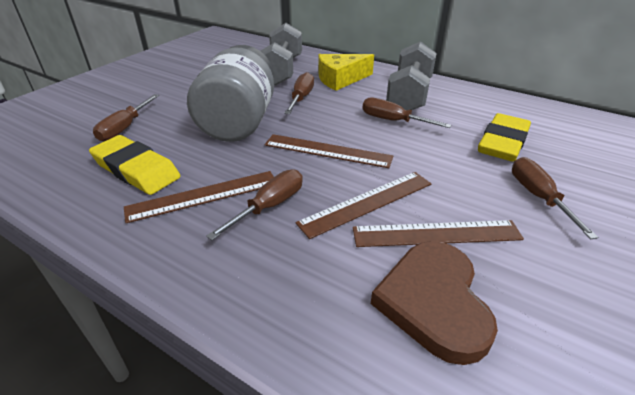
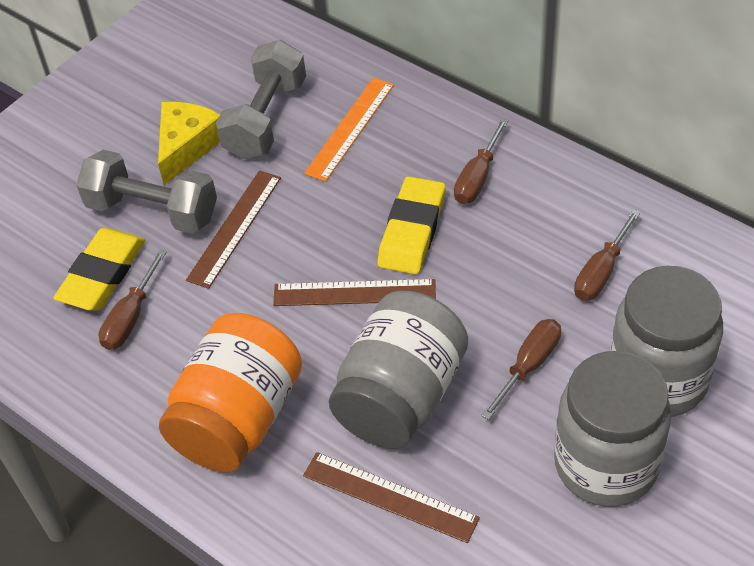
brown heart: 1 -> 0
brown ruler: 4 -> 3
brown screwdriver: 5 -> 4
grey jar: 1 -> 3
orange jar: 0 -> 1
orange ruler: 0 -> 1

